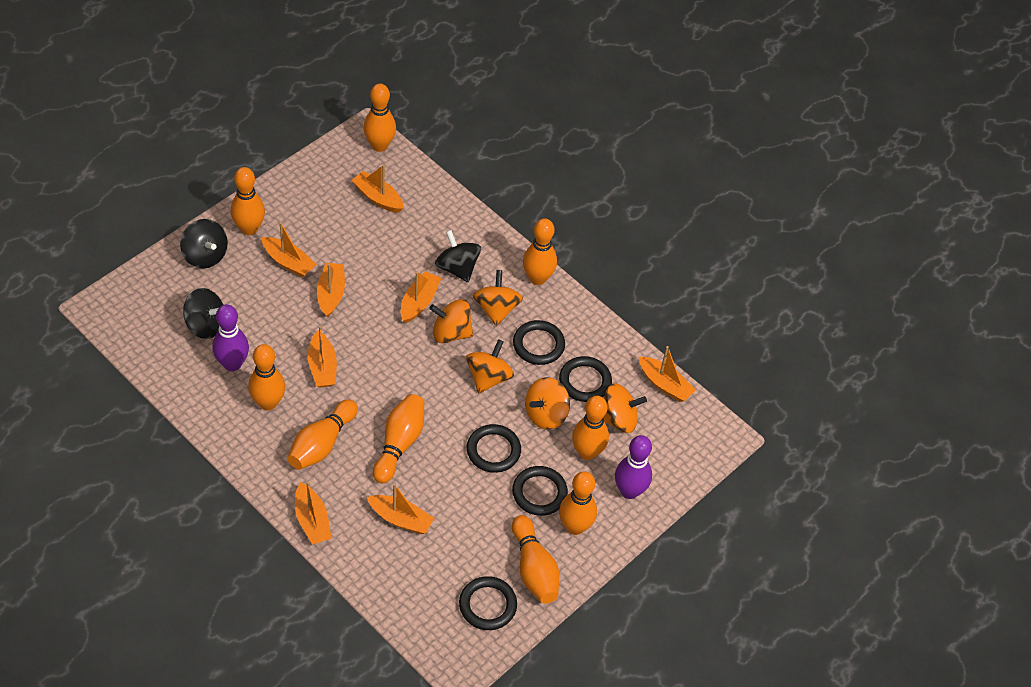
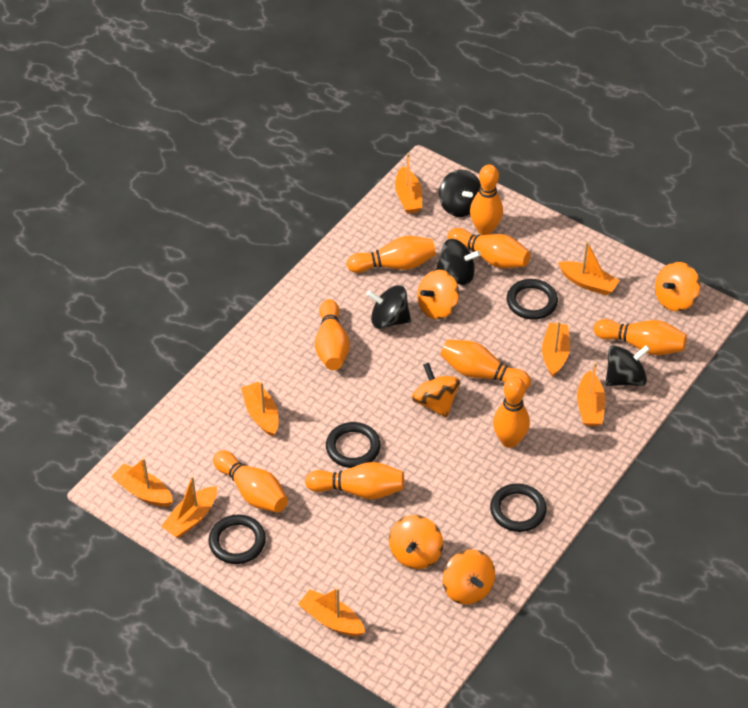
black ring: 5 -> 4
black spinning top: 3 -> 4
purple bowling pin: 2 -> 0

